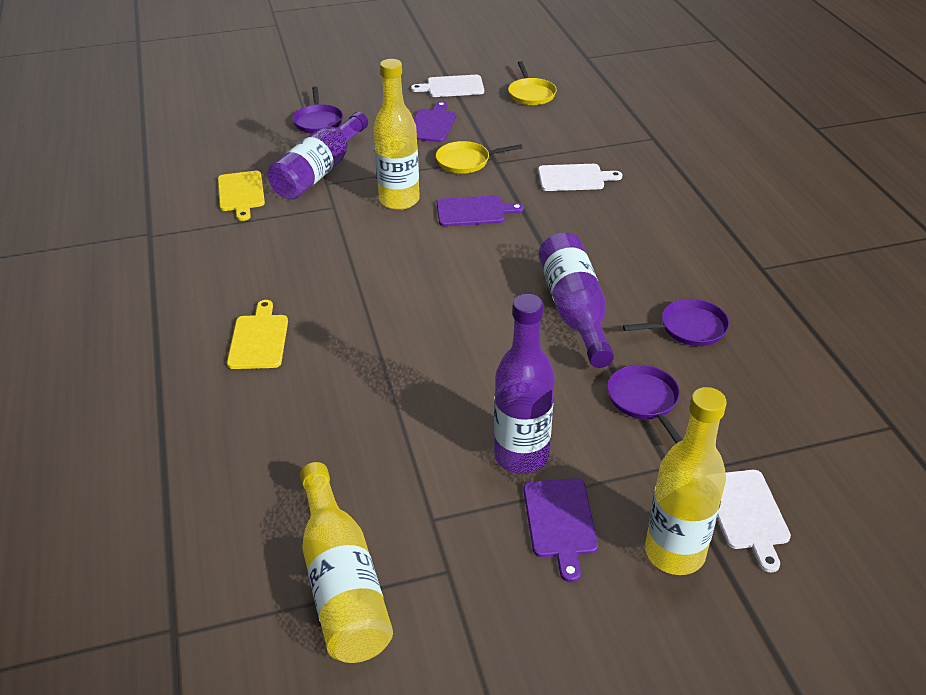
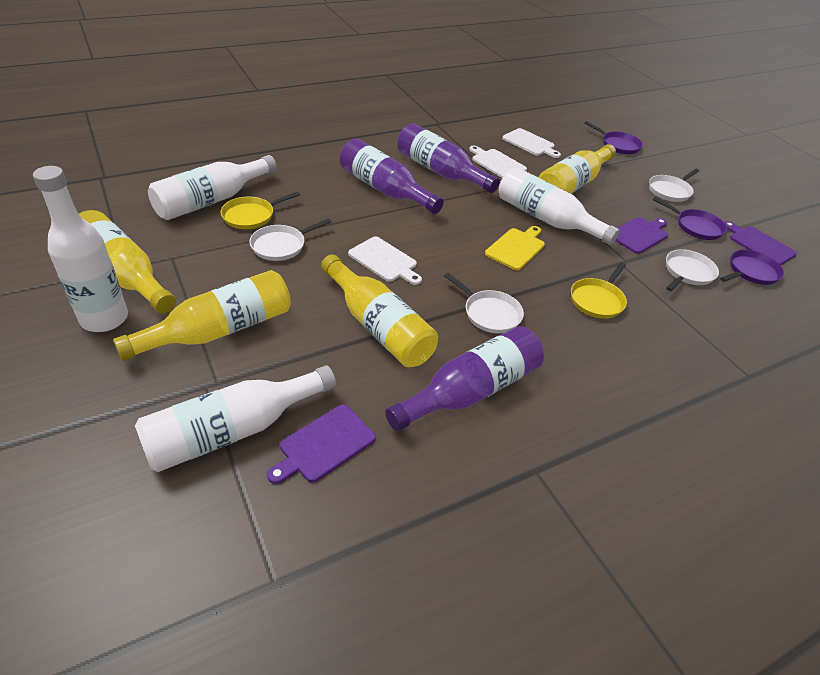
white bottle: 0 -> 4
white pan: 0 -> 4
yellow bottle: 3 -> 4
yellow cutting board: 2 -> 1

